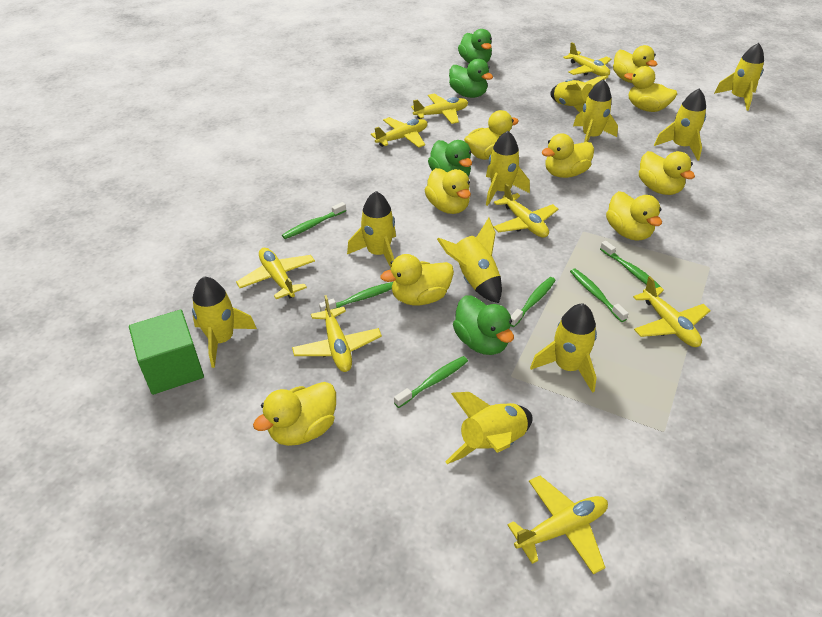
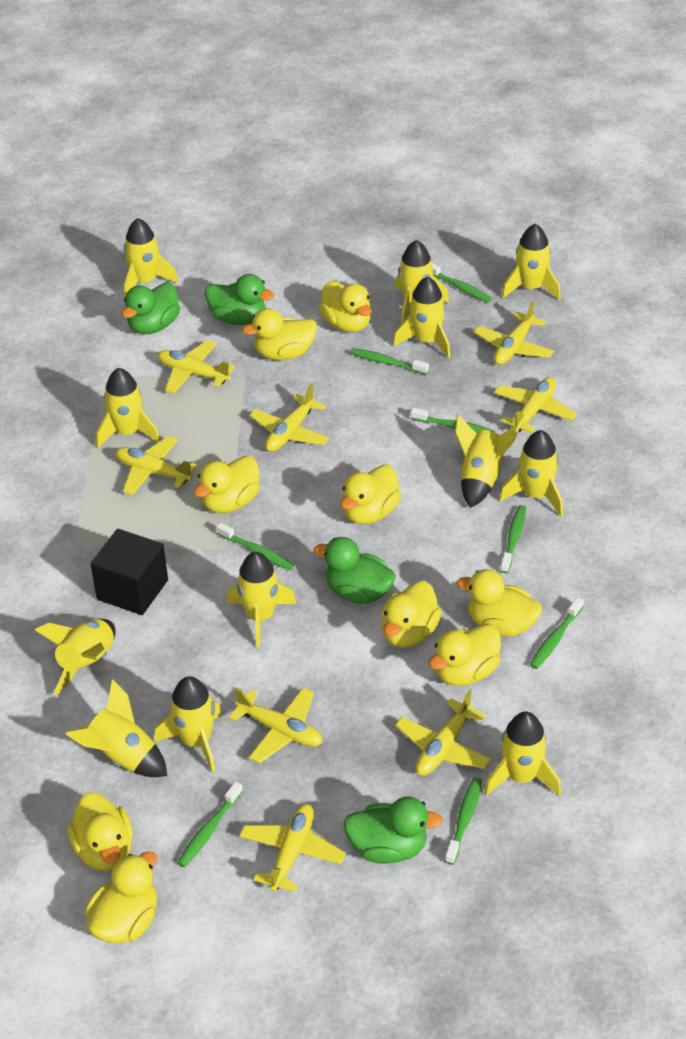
black cube: 0 -> 1
green cube: 1 -> 0
green toothbrush: 6 -> 8
yellow rocket: 10 -> 12

